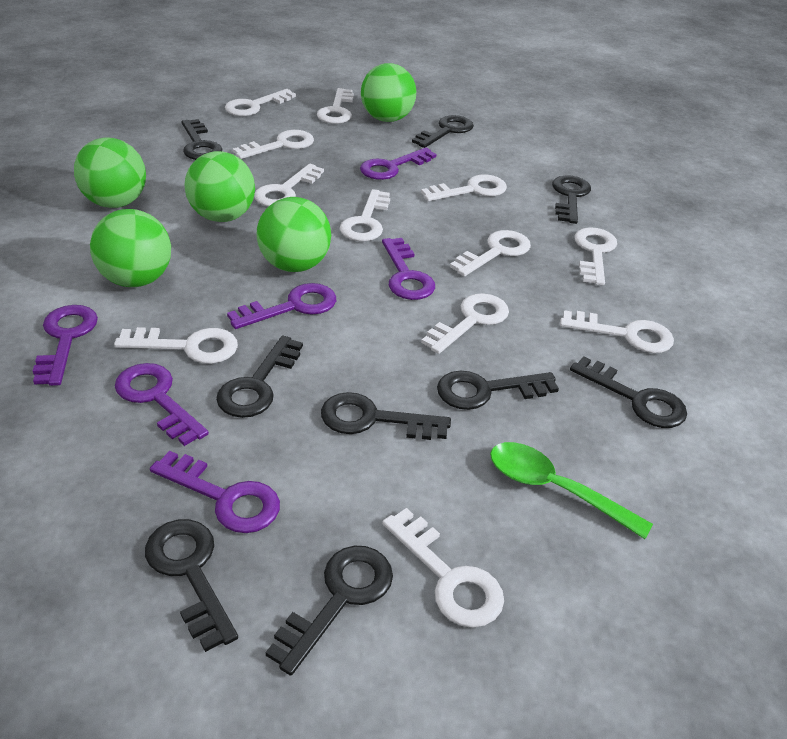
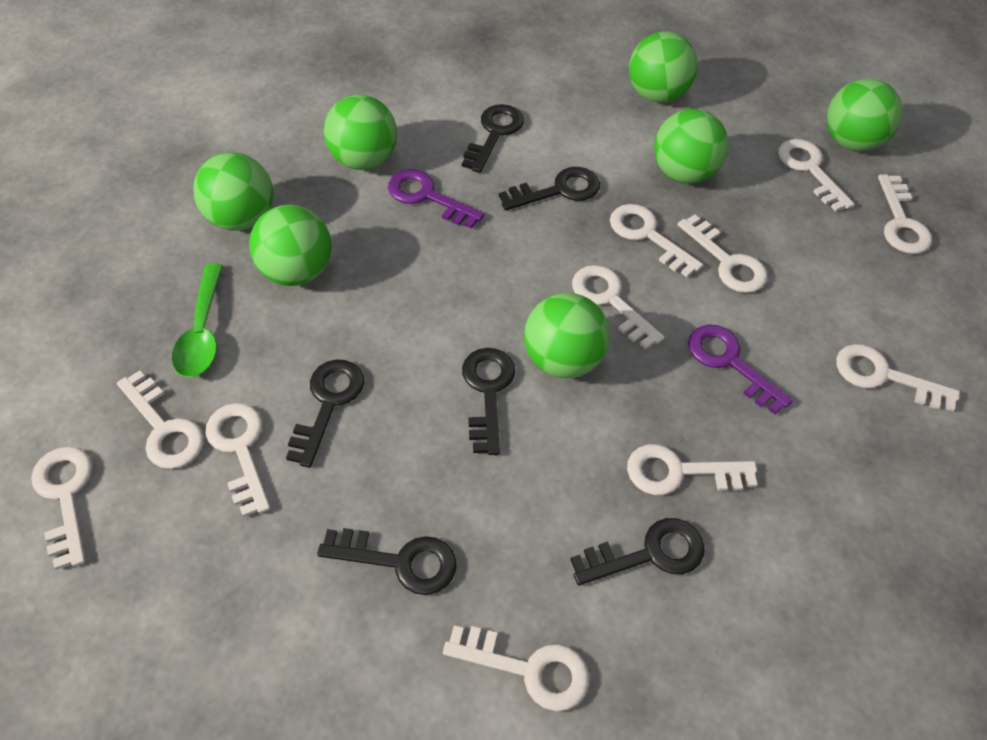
black key: 9 -> 6
green ball: 5 -> 7
purple key: 6 -> 2
white key: 12 -> 11

